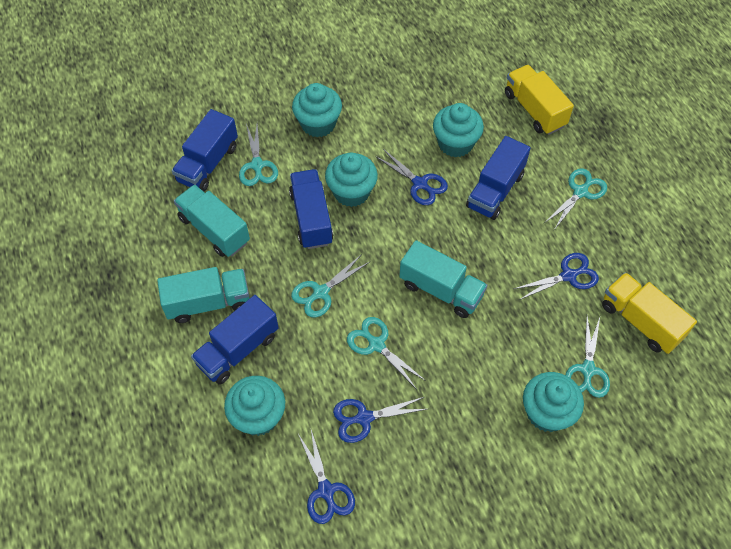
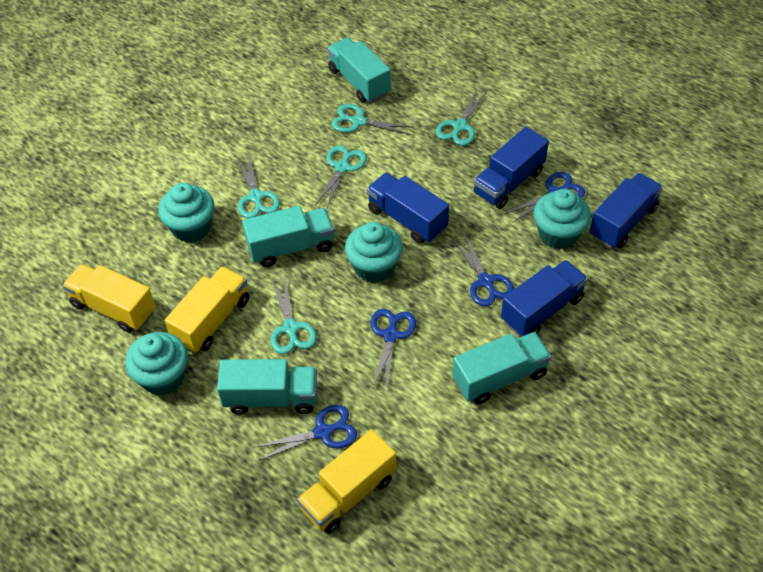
turquoise cupcake: 5 -> 4
turquoise truck: 3 -> 4
yellow truck: 2 -> 3

